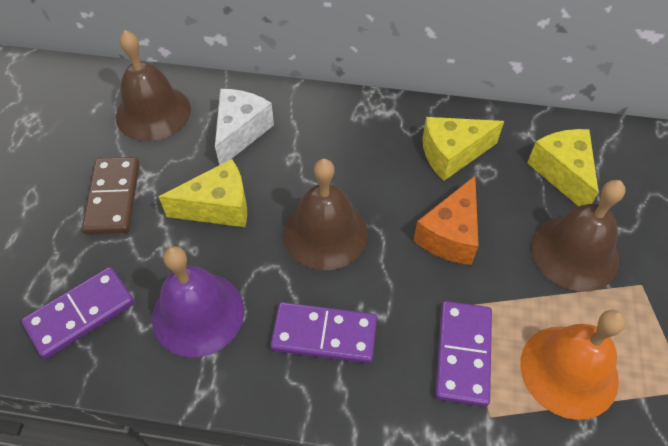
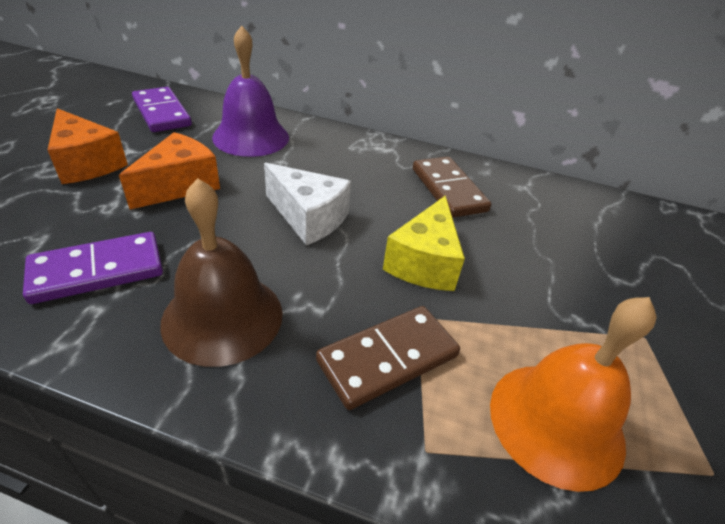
brown bell: 3 -> 1
brown domino: 1 -> 2
orange cheese: 1 -> 2
purple domino: 3 -> 2
yellow cheese: 3 -> 1

